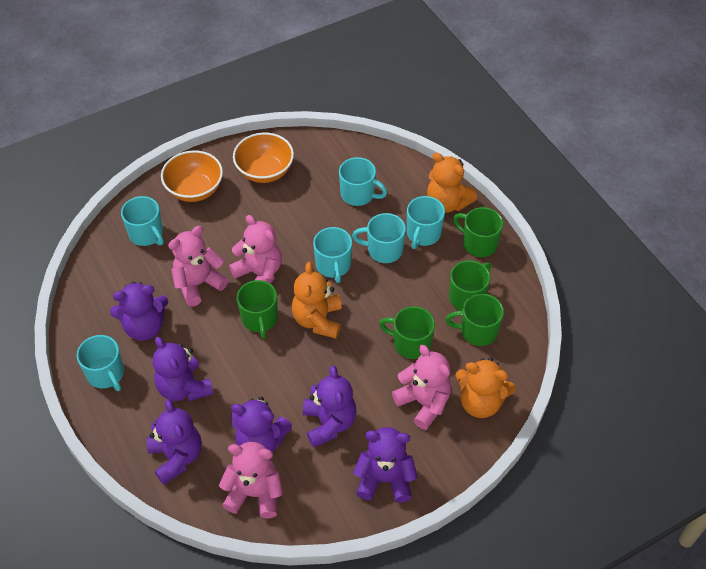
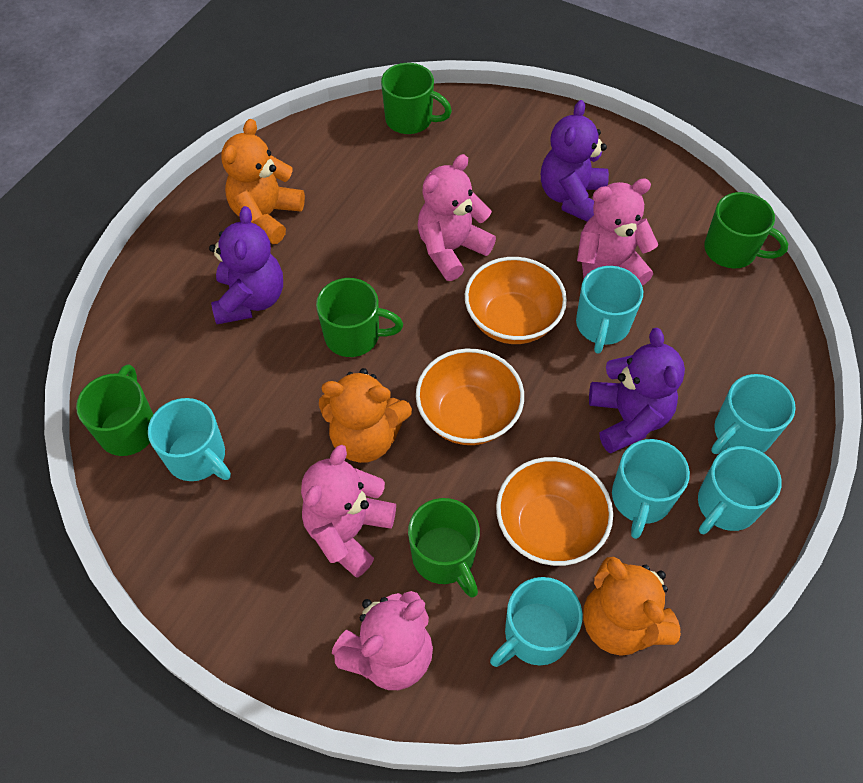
orange bowl: 2 -> 3
purple teddy bear: 6 -> 3

